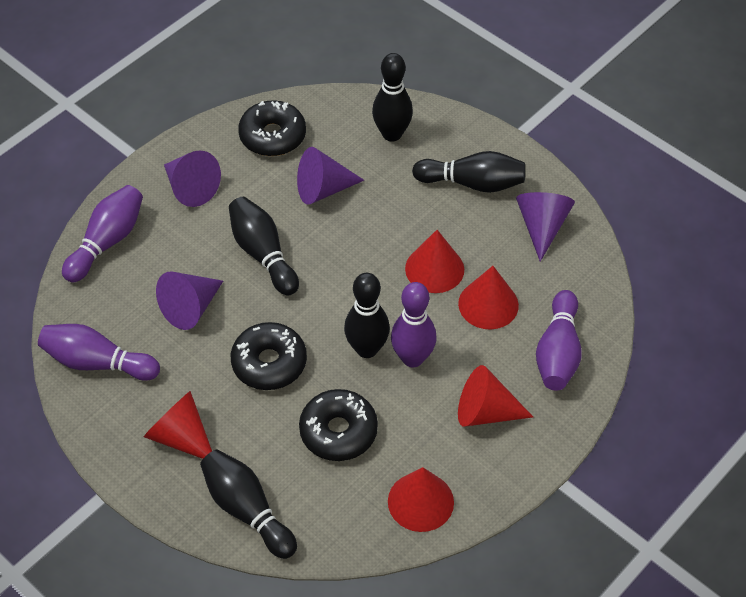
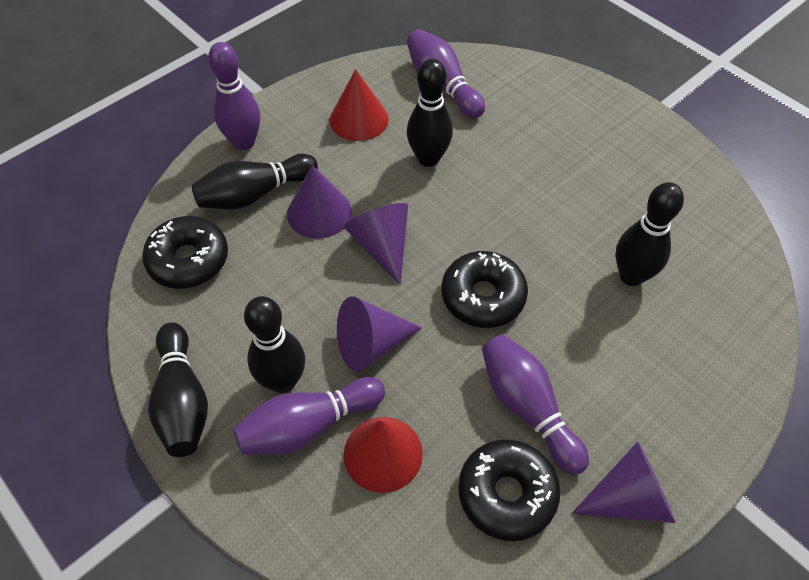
red cone: 5 -> 2

